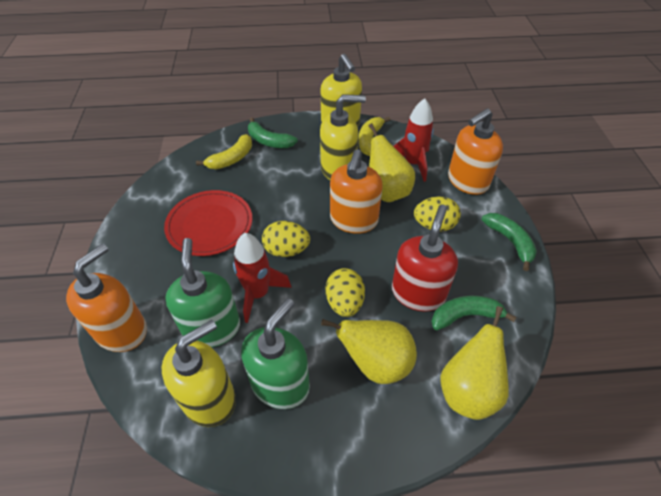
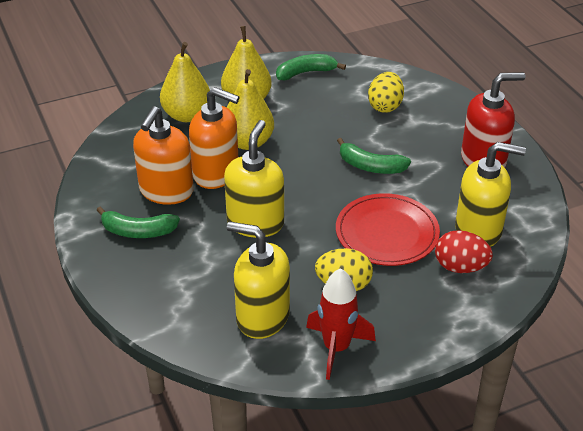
green soap dispenser: 2 -> 0
orange soap dispenser: 3 -> 2
red egg: 0 -> 1
red rocket: 2 -> 1
yellow banana: 2 -> 0
yellow egg: 3 -> 2

